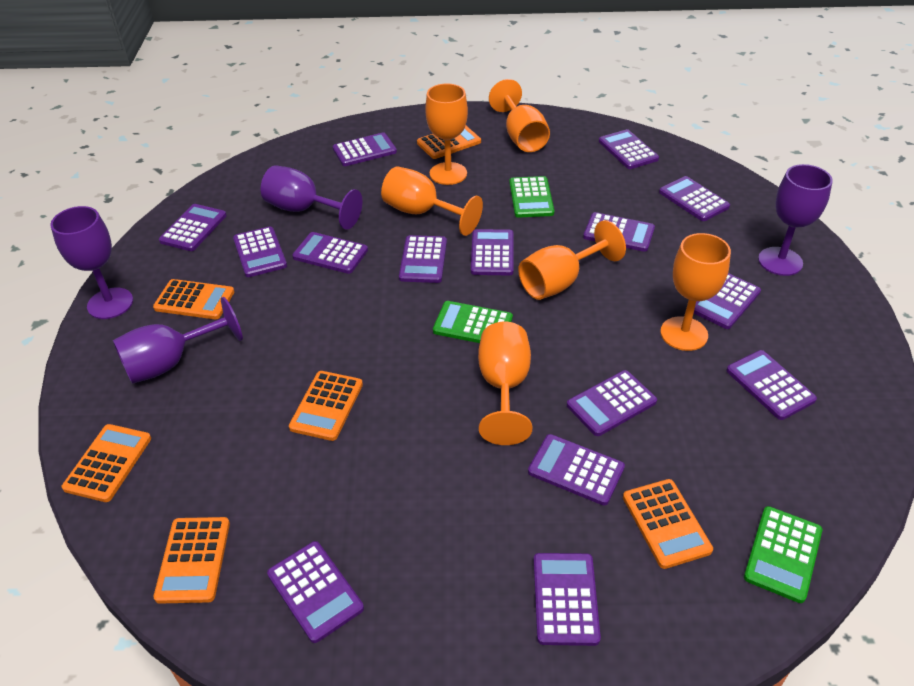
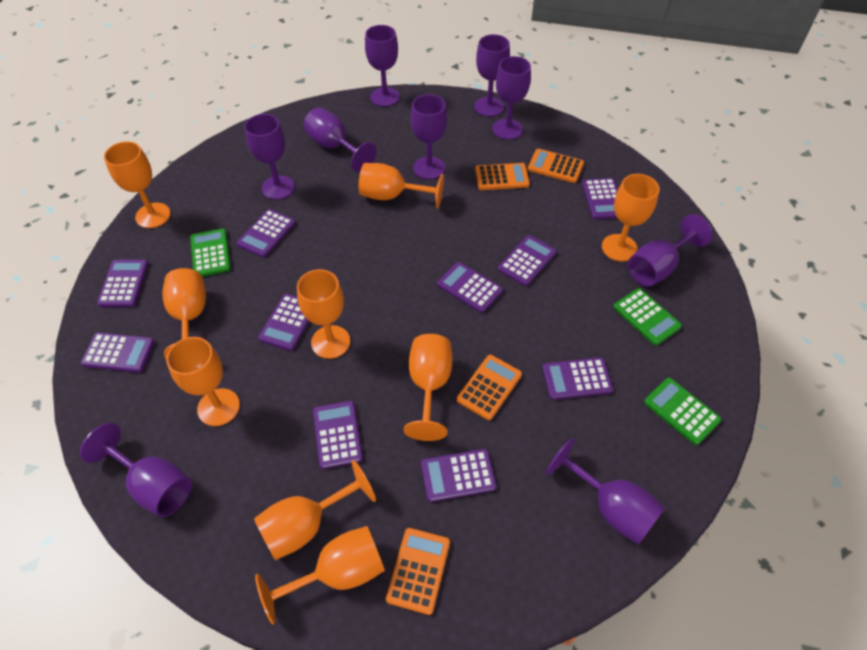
orange calculator: 6 -> 4
orange goblet: 6 -> 9
purple calculator: 15 -> 10
purple goblet: 4 -> 9

